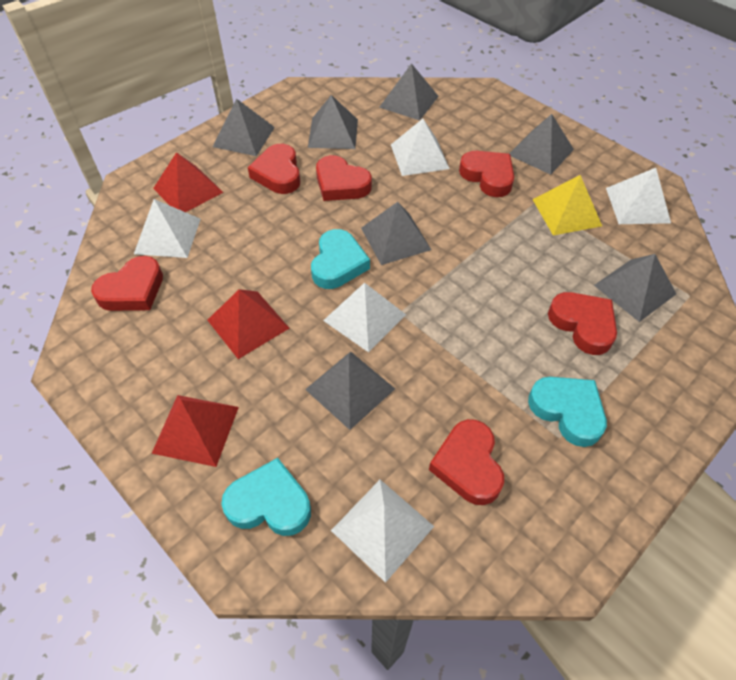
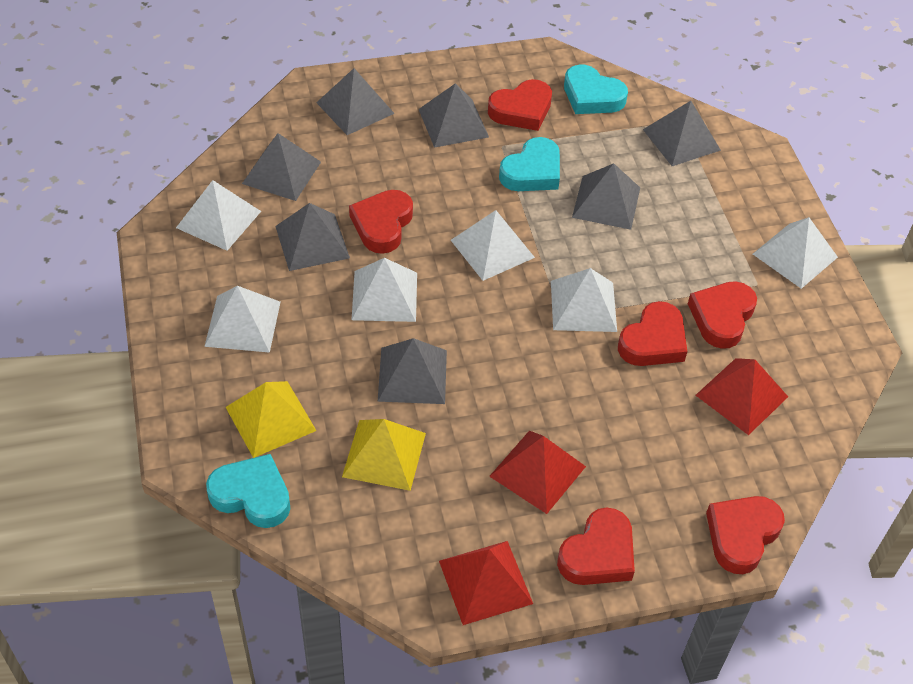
white pyramid: 5 -> 6
yellow pyramid: 1 -> 2

